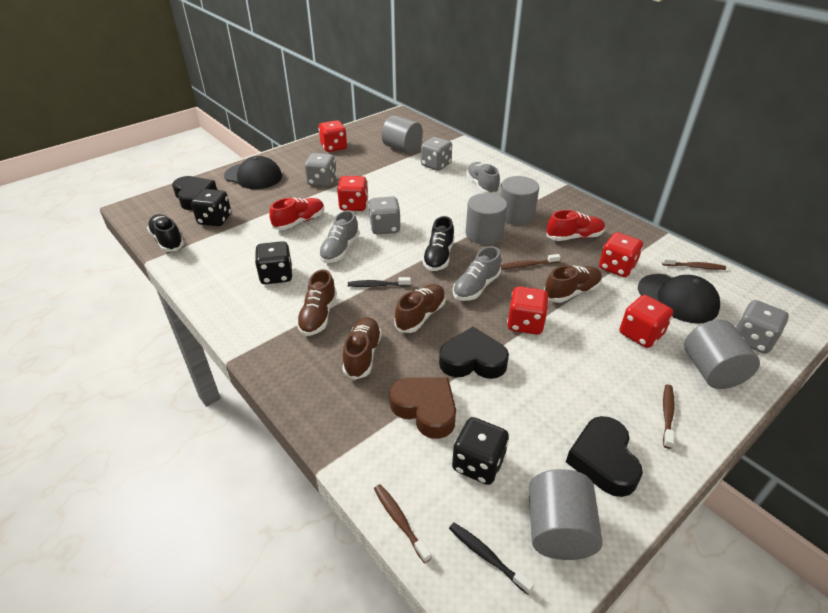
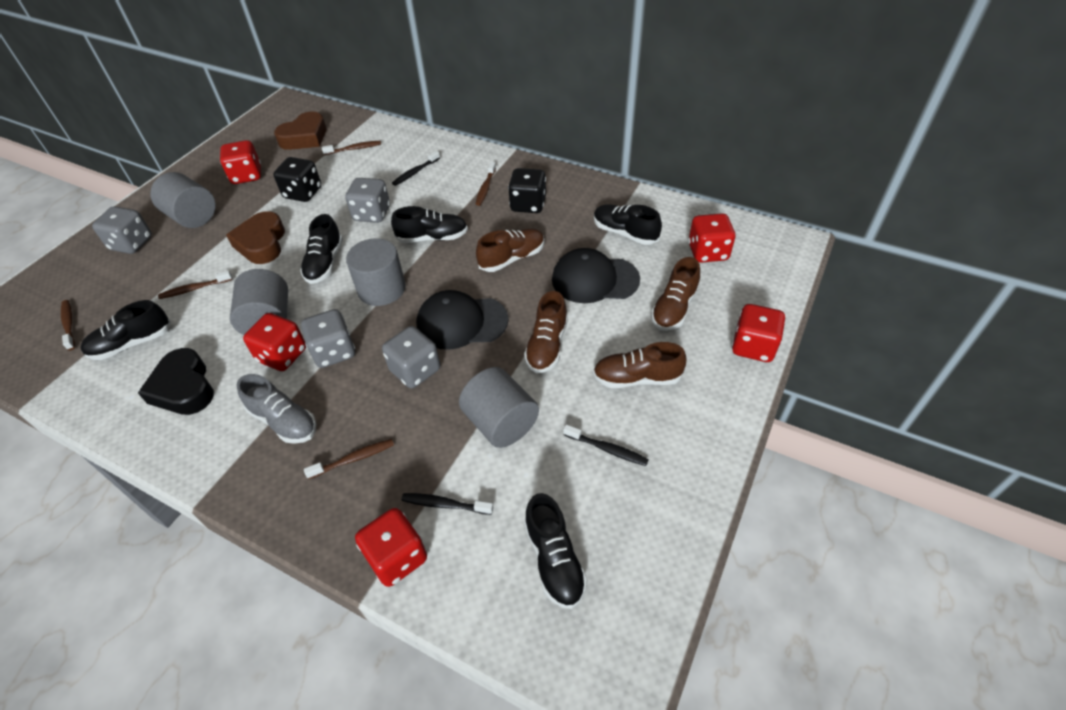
black dice: 3 -> 2
black heart: 3 -> 1
black shoe: 2 -> 5
black toothbrush: 2 -> 3
brown heart: 1 -> 2
brown toothbrush: 4 -> 5
grey cylinder: 5 -> 4
grey shoe: 3 -> 1
red shoe: 2 -> 0

